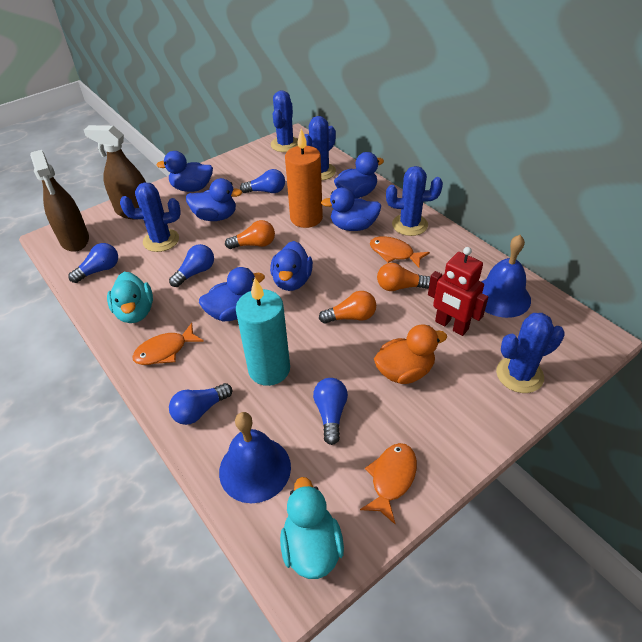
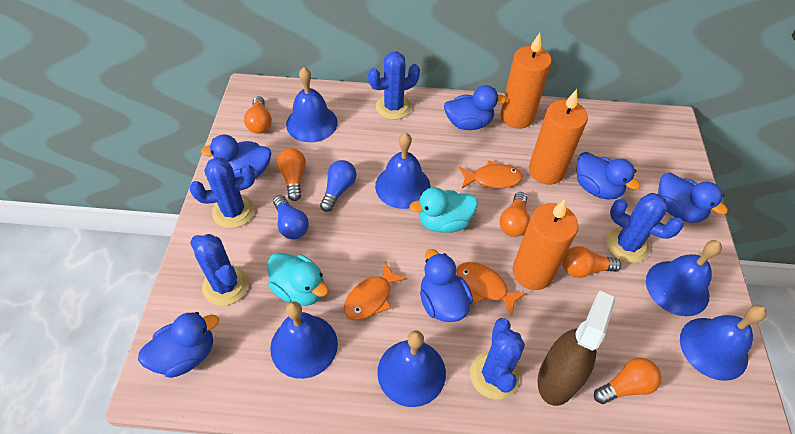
blue bell: 2 -> 6
blue light bulb: 5 -> 2
brown spray bottle: 2 -> 1
orange candle: 1 -> 3
orange duck: 1 -> 0
orange light bulb: 3 -> 5
red robot: 1 -> 0
turquoise candle: 1 -> 0

